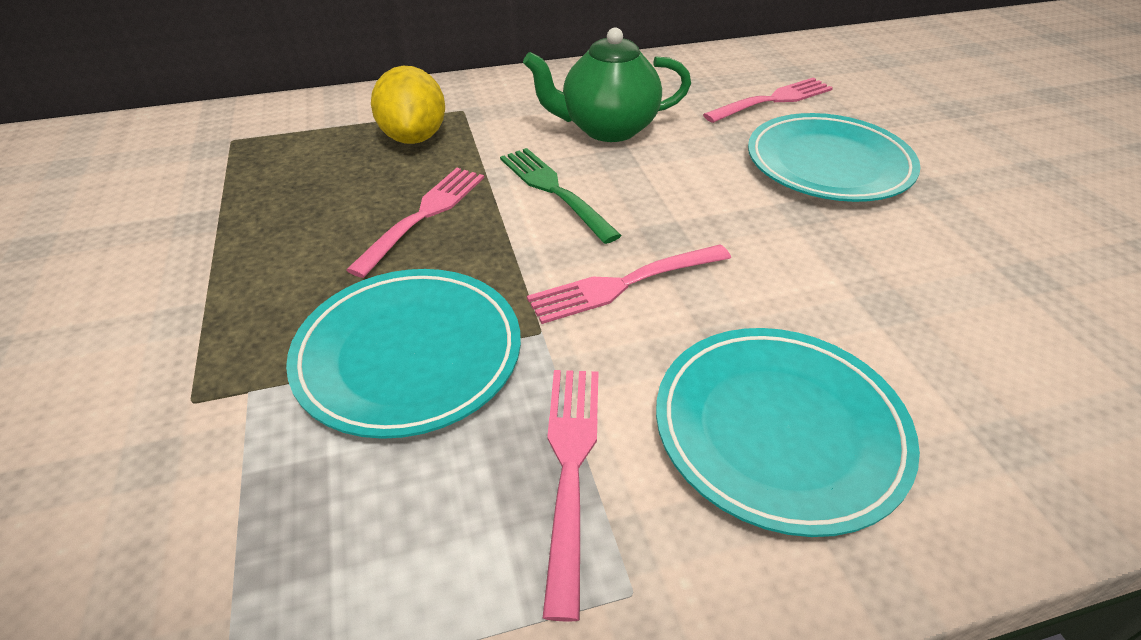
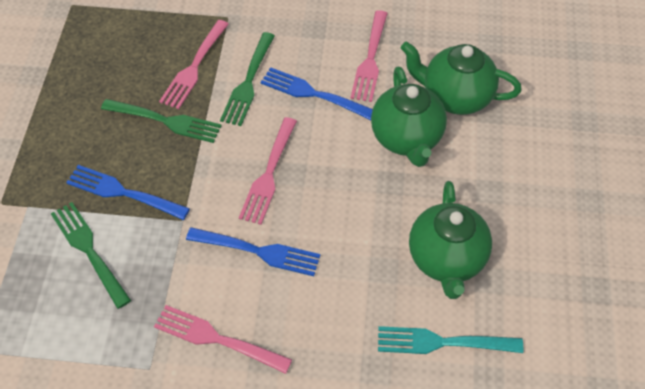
blue fork: 0 -> 3
green fork: 1 -> 3
green teapot: 1 -> 3
turquoise fork: 0 -> 1
turquoise plate: 3 -> 0
yellow lemon: 1 -> 0

